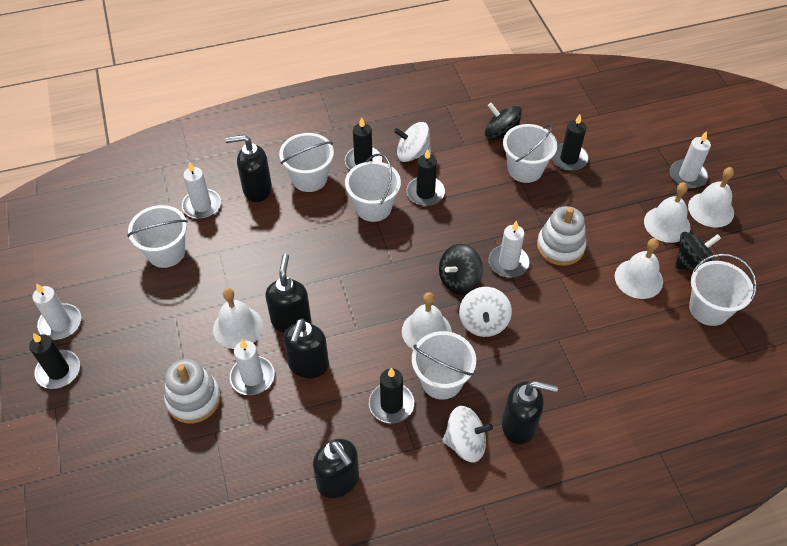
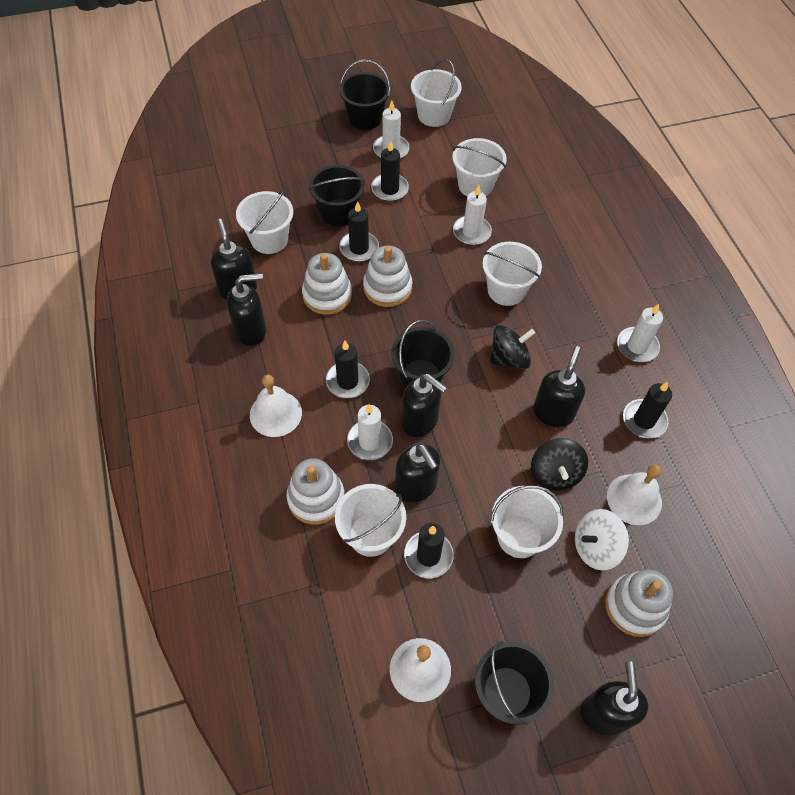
black bucket: 0 -> 4
black soap dispenser: 5 -> 6
black spinning top: 3 -> 2
white bell: 5 -> 3
white candle: 5 -> 4
white spinning top: 3 -> 1
white stacking toy: 2 -> 4

